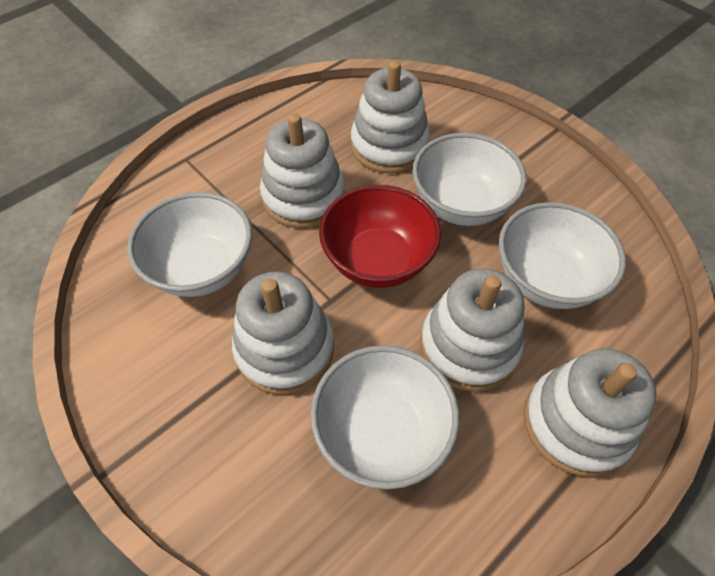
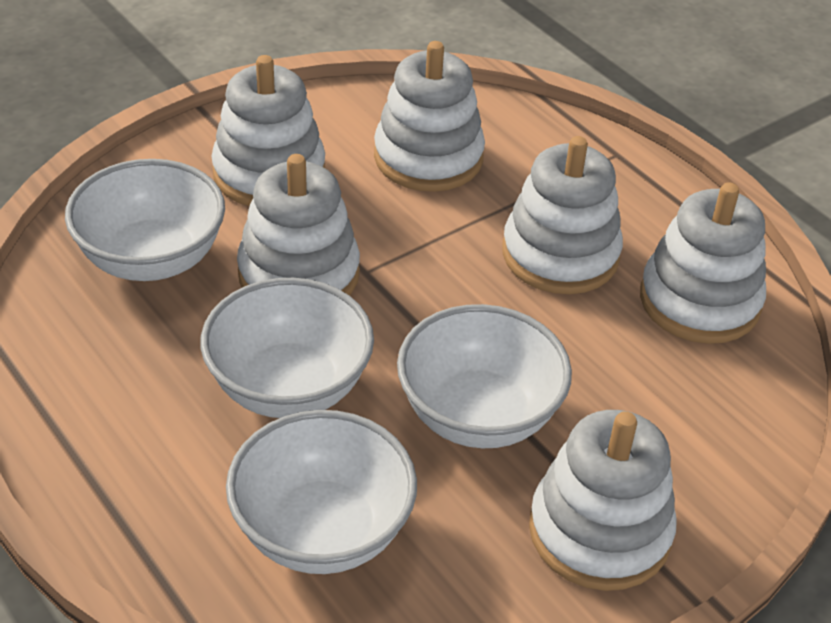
red bowl: 1 -> 0
white stacking toy: 5 -> 6

